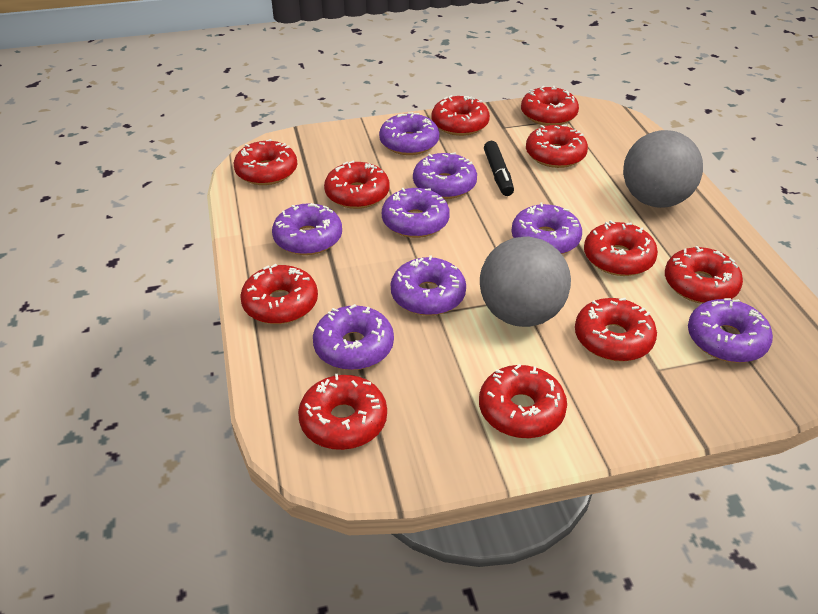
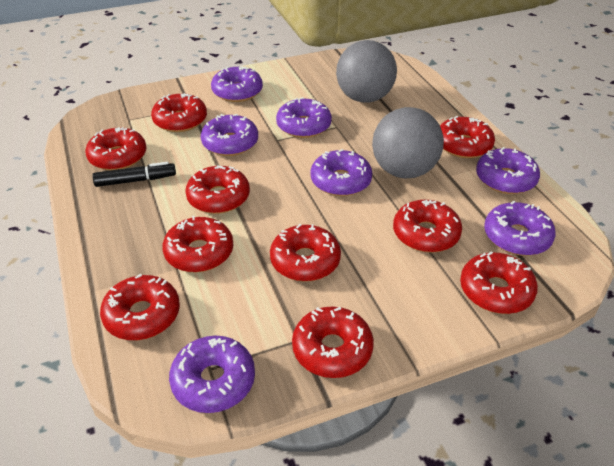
purple donut: 8 -> 7
red donut: 11 -> 10

